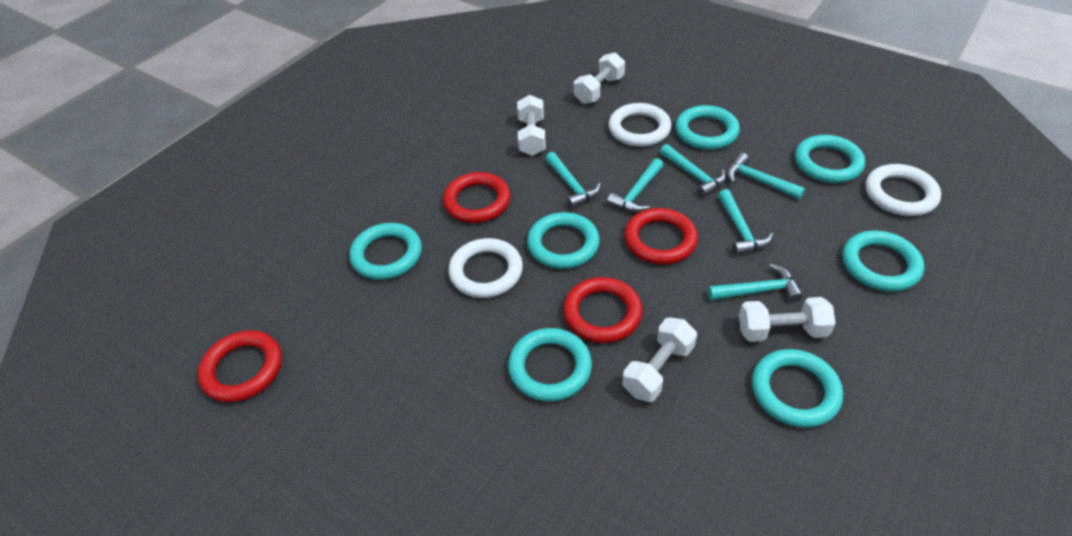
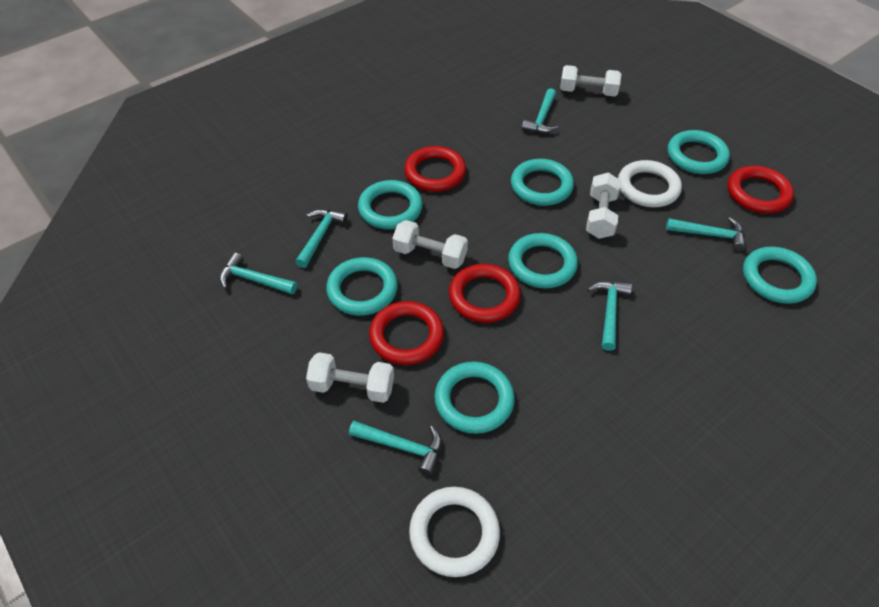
white ring: 3 -> 2

